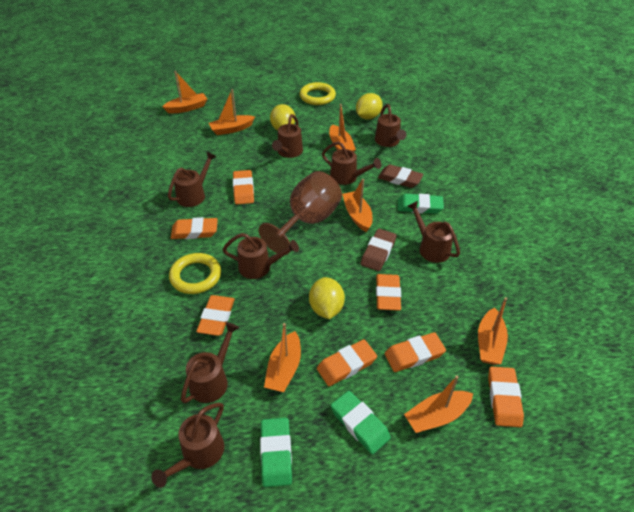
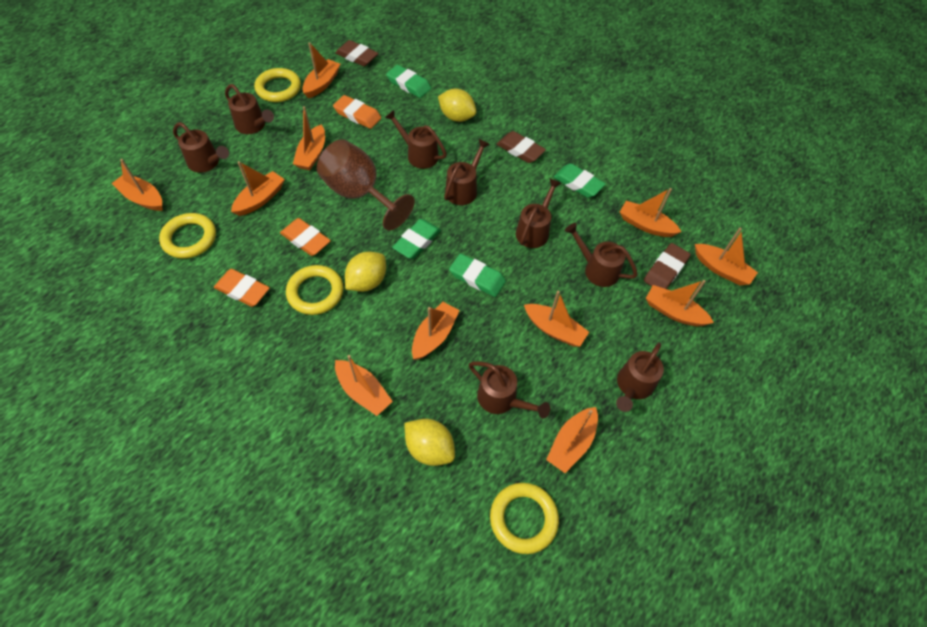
brown eraser: 2 -> 3
green eraser: 3 -> 4
orange boat: 7 -> 11
orange eraser: 7 -> 3
yellow ring: 2 -> 4

